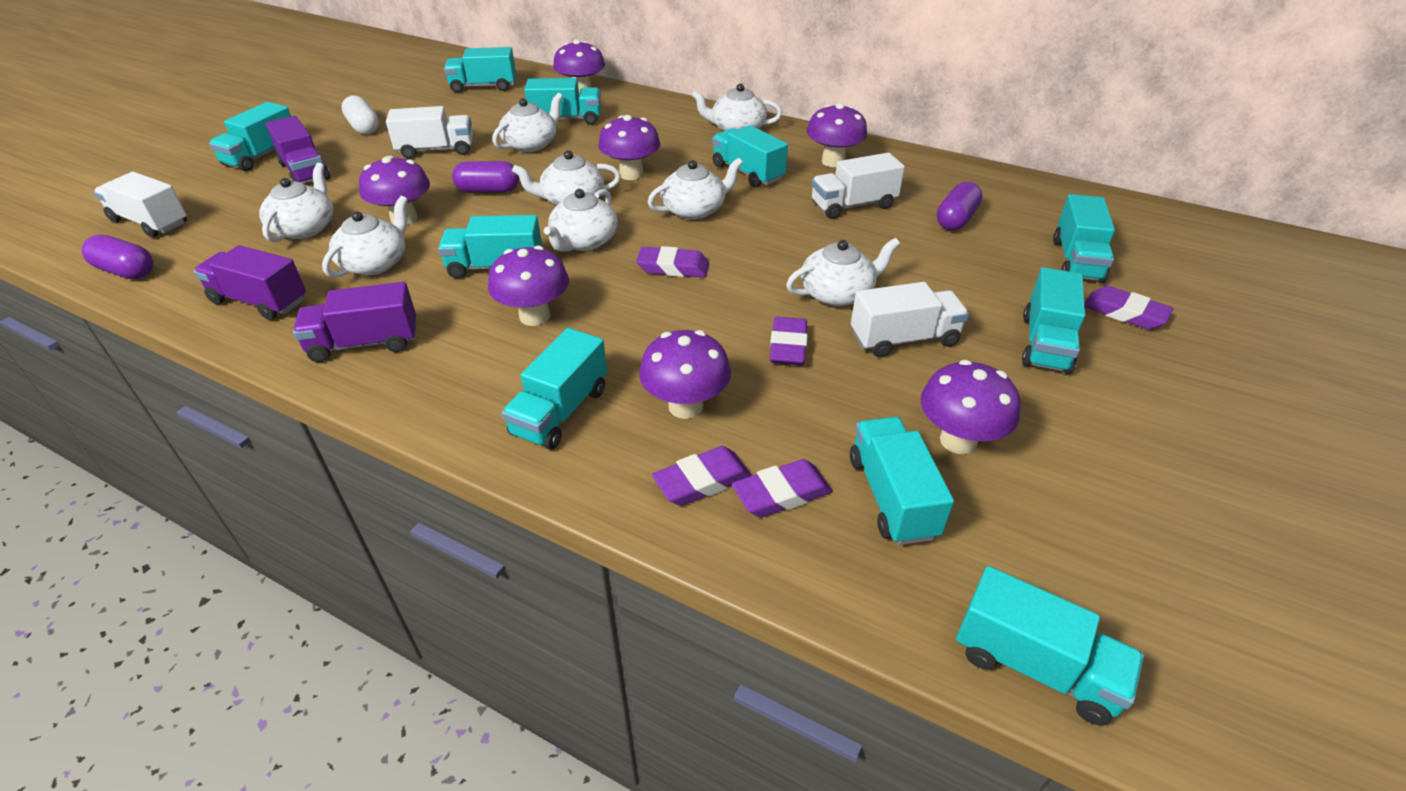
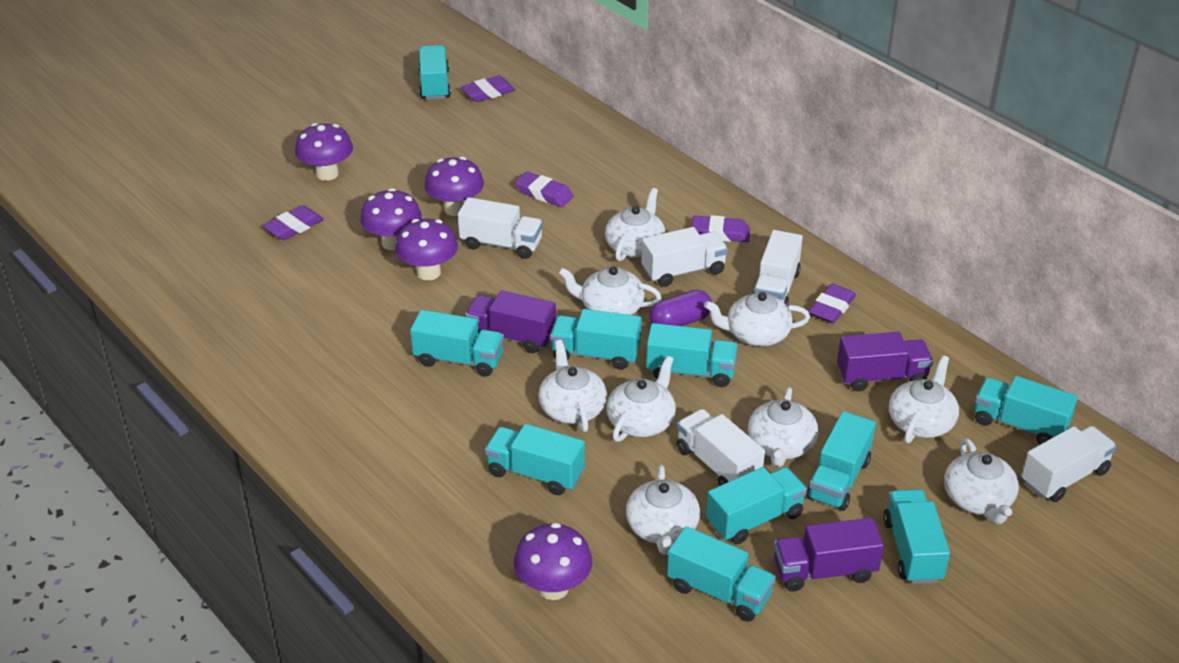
purple capsule: 3 -> 1
purple mushroom: 7 -> 5
white capsule: 1 -> 0
white teapot: 8 -> 9
white truck: 4 -> 5

